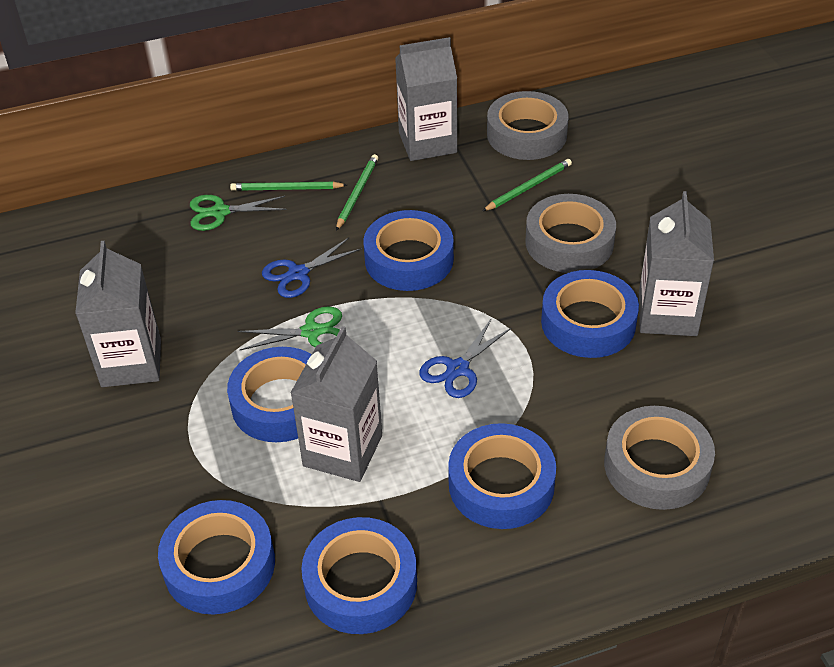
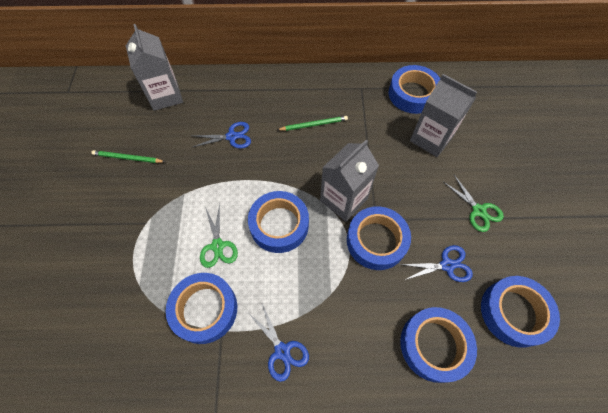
blue scissors: 2 -> 3
green pencil: 3 -> 2
grey carton: 4 -> 3
grey tape: 3 -> 0

